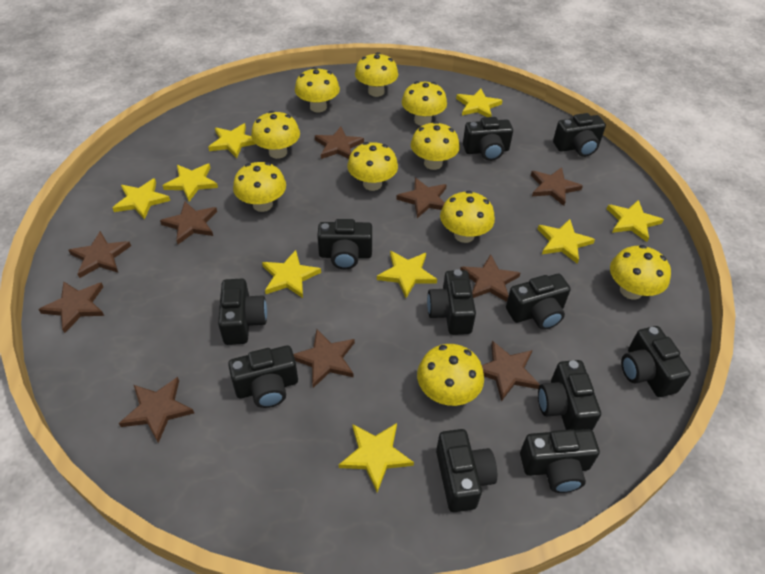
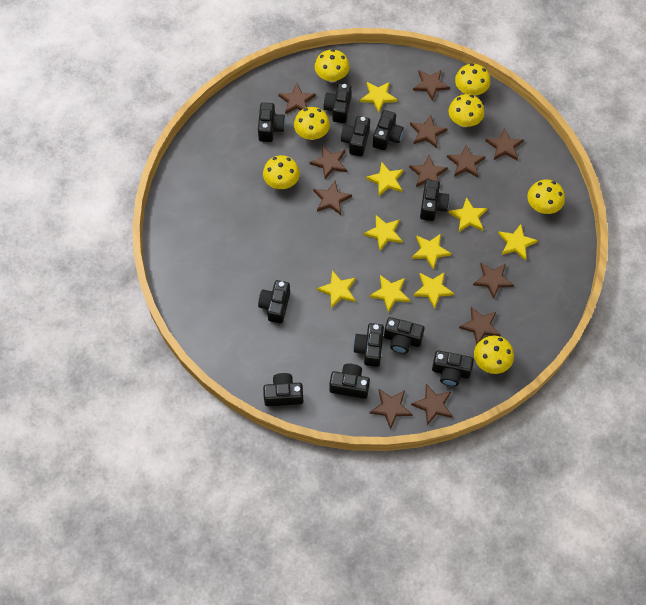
brown star: 10 -> 12
yellow mushroom: 10 -> 7

